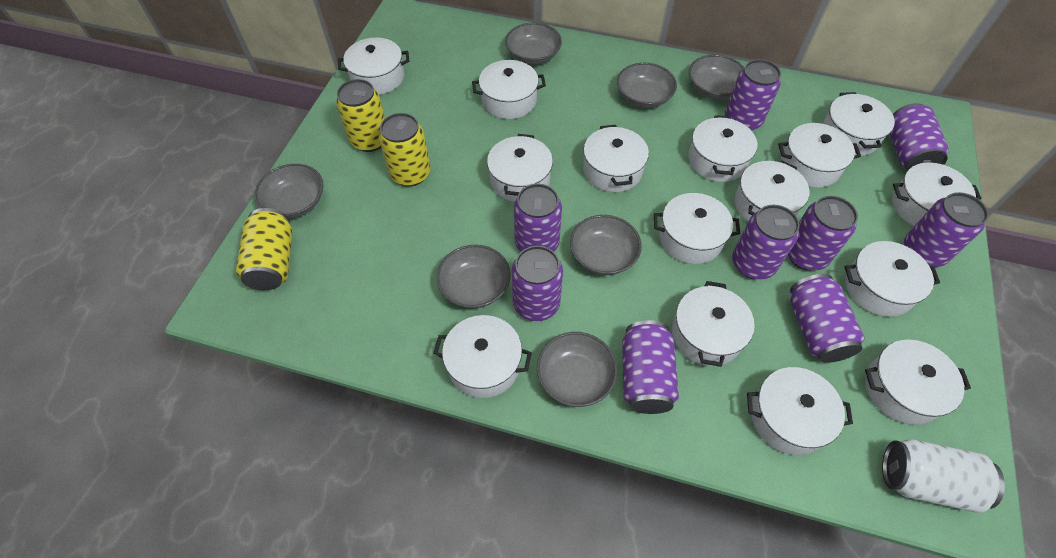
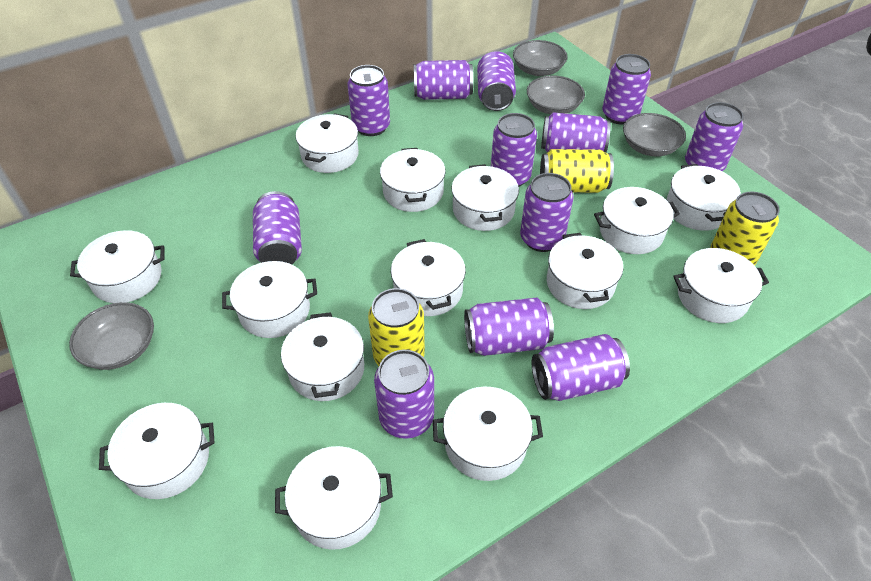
grey bowl: 7 -> 4
purple can: 9 -> 12
white can: 1 -> 0
white pot: 15 -> 14

